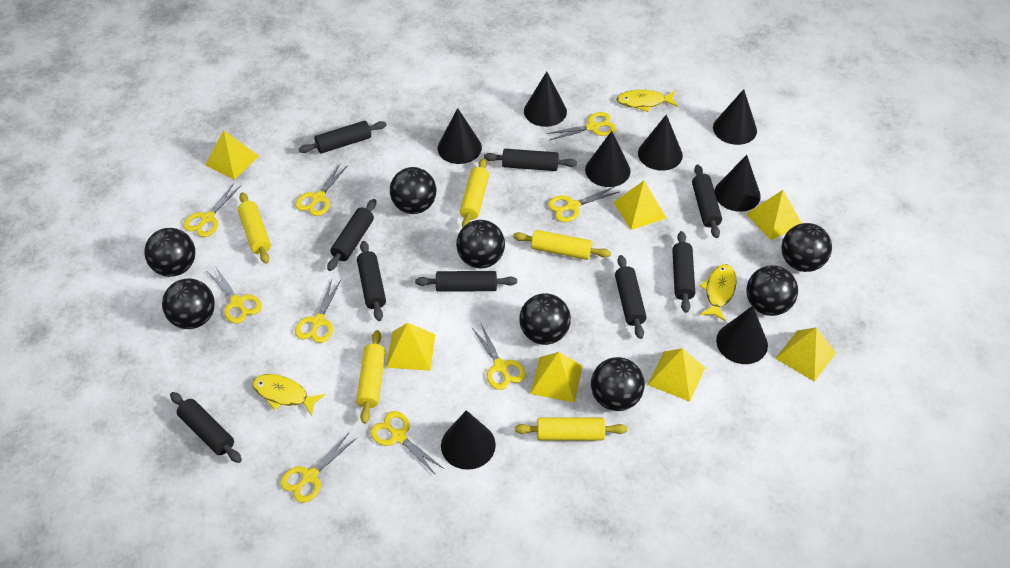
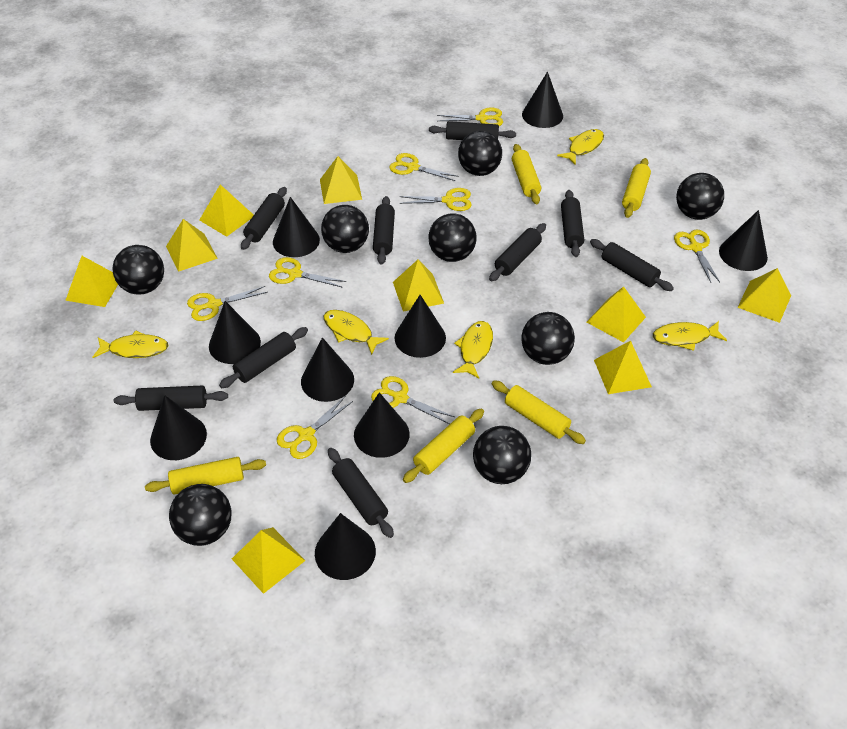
black cone: 8 -> 9
yellow fish: 3 -> 5
yellow pyramid: 7 -> 9
yellow scissors: 9 -> 8

